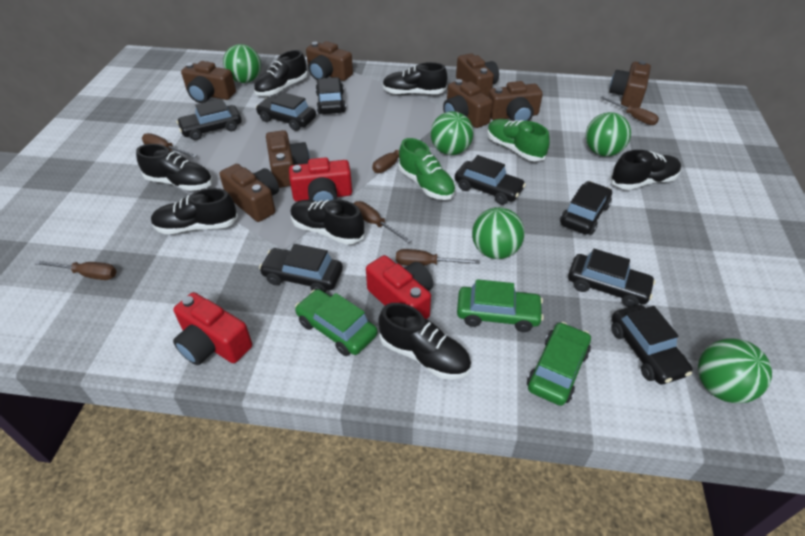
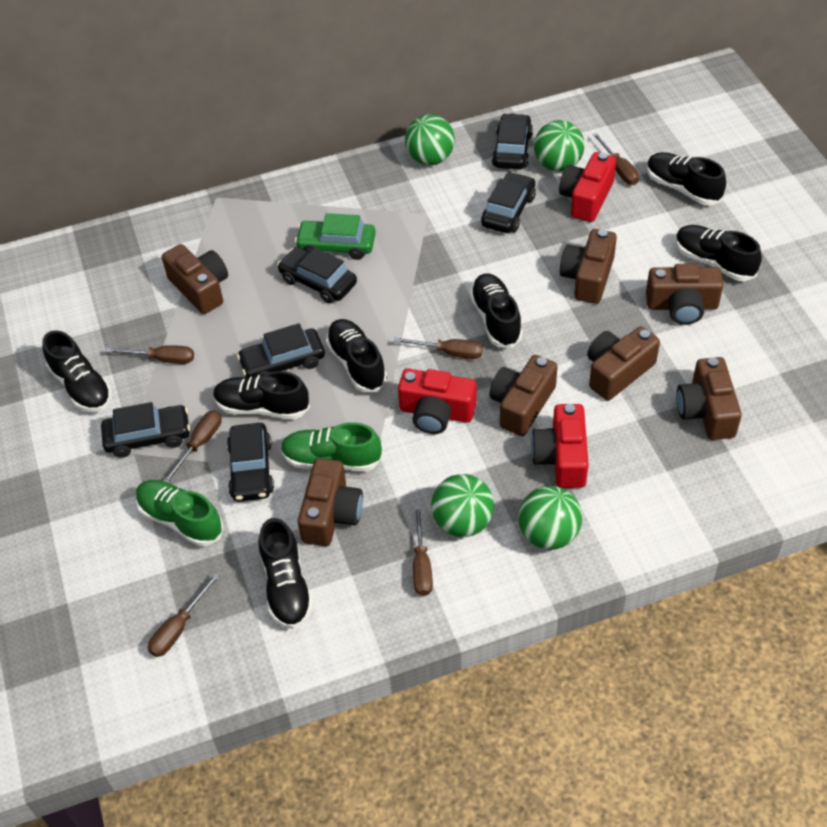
black car: 8 -> 6
brown camera: 8 -> 7
green ball: 5 -> 4
green car: 3 -> 1

